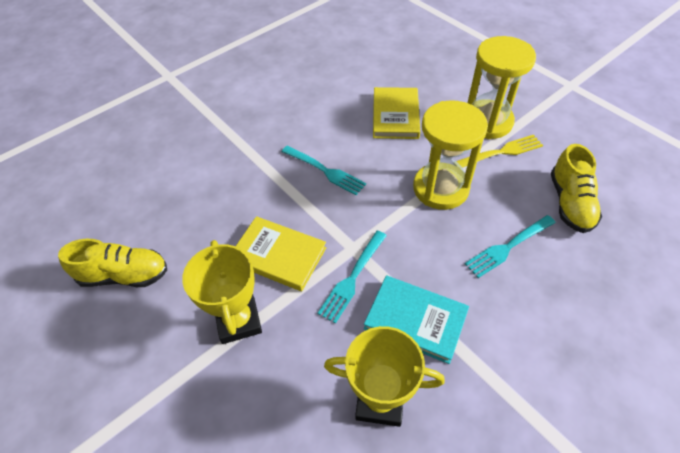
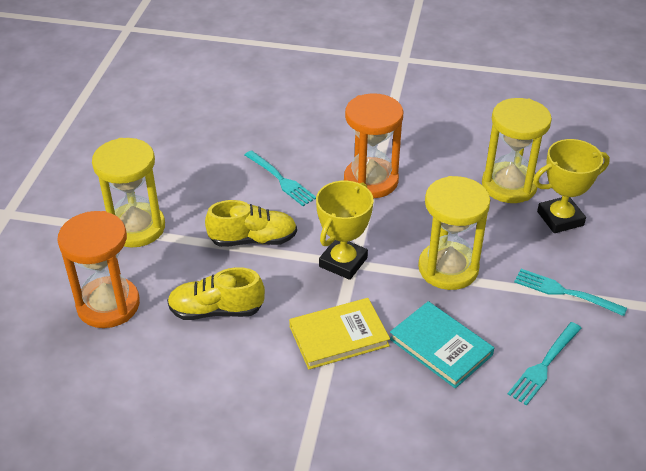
orange hourglass: 0 -> 2
yellow book: 2 -> 1
yellow fork: 1 -> 0
yellow hourglass: 2 -> 3

